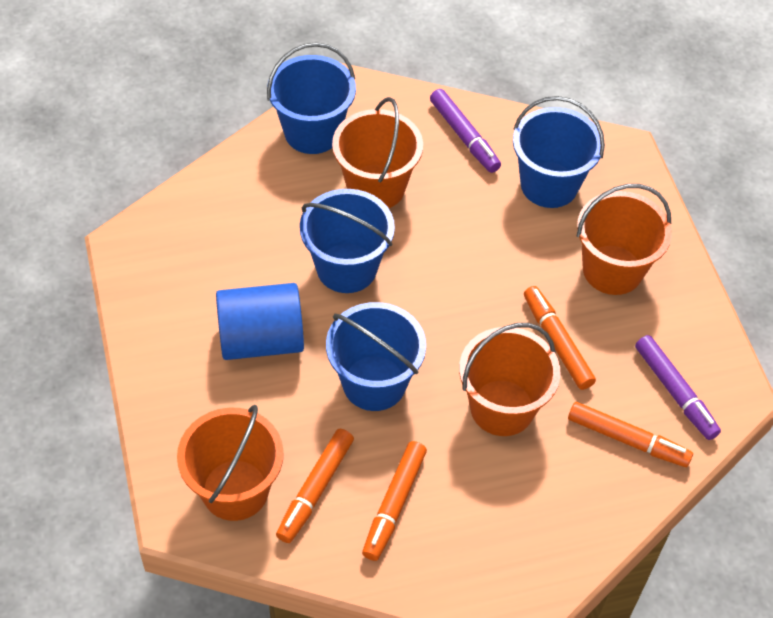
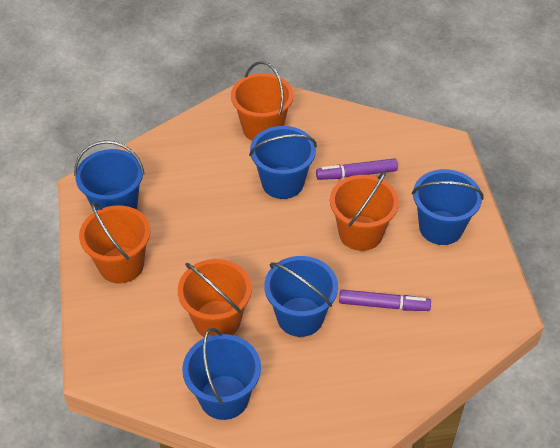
blue bucket: 4 -> 5
blue cylinder: 1 -> 0
orange marker: 4 -> 0

